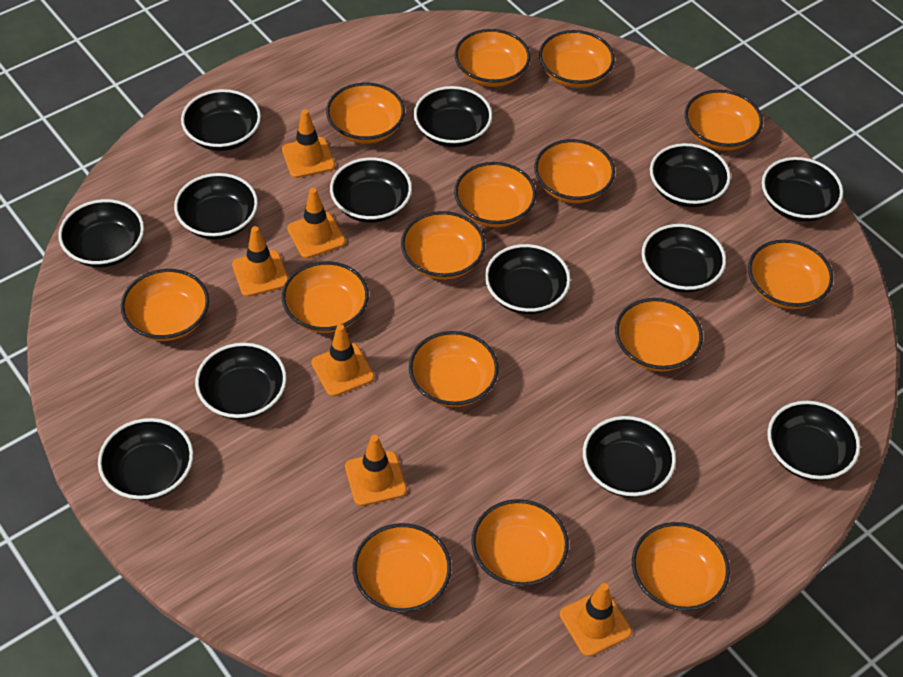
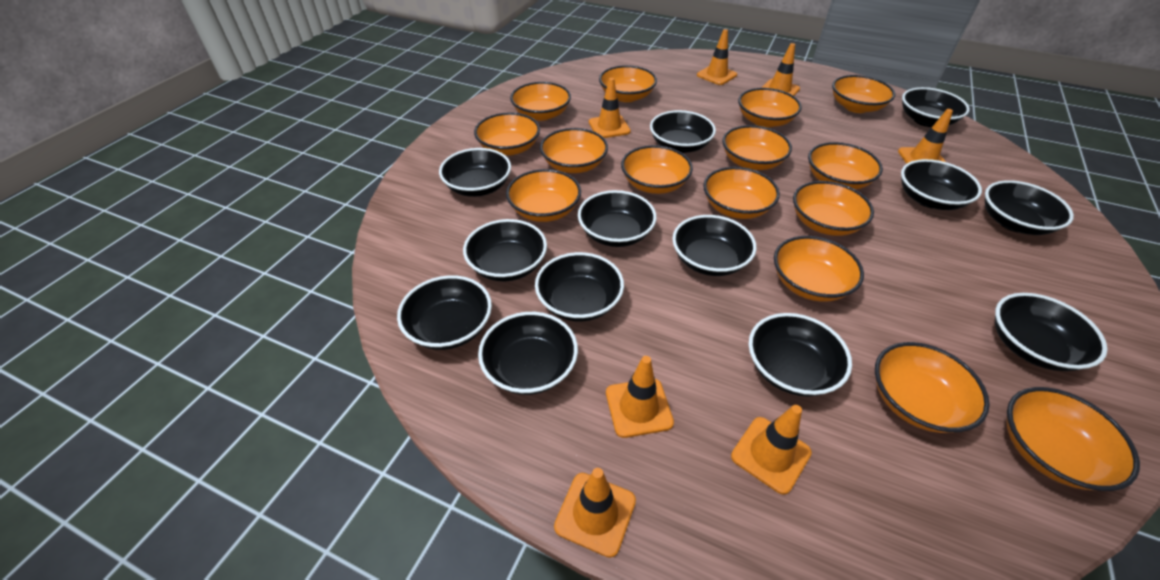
orange traffic cone: 6 -> 7

